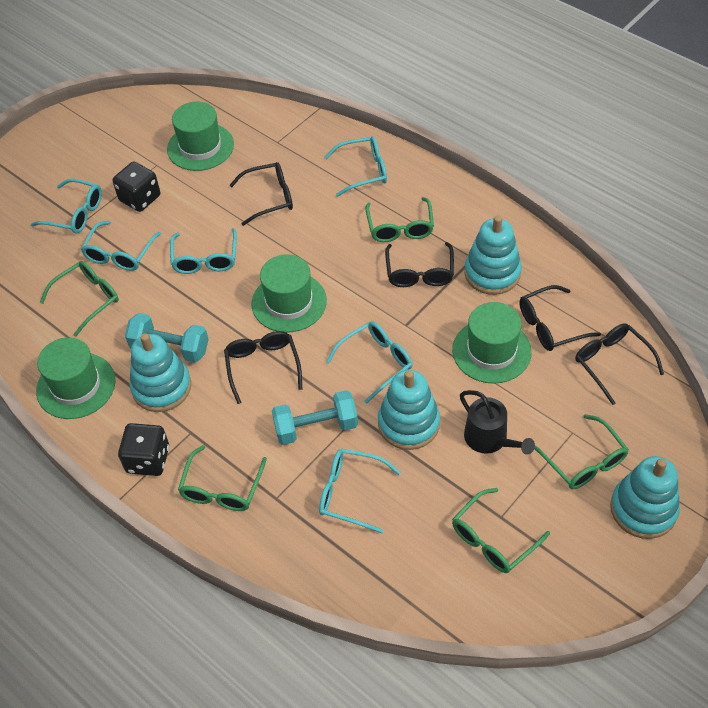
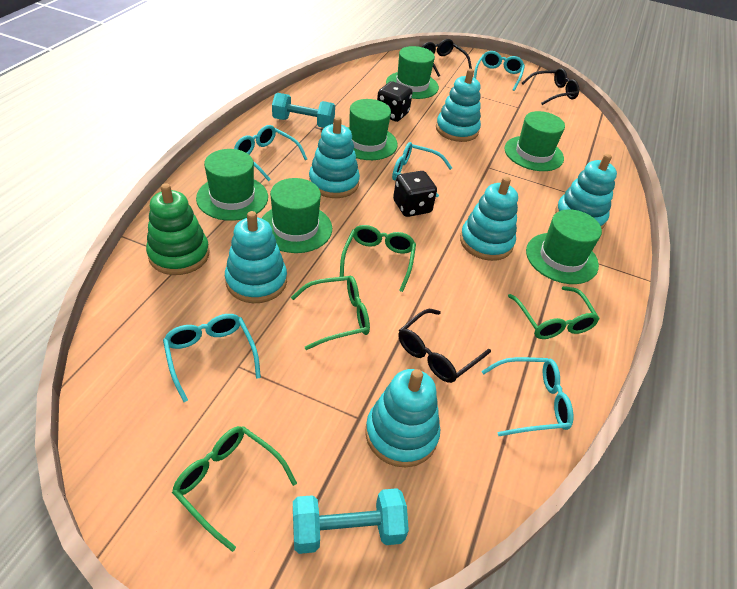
black glasses: 5 -> 3
black watering can: 1 -> 0
green glasses: 5 -> 4
green hat: 4 -> 6
green stacking toy: 0 -> 1
turquoise glasses: 6 -> 5
turquoise stacking toy: 4 -> 6

